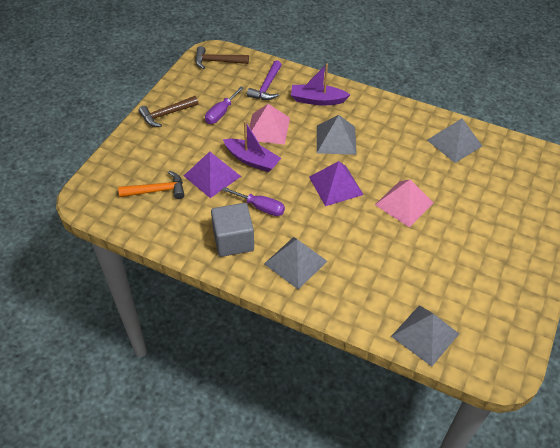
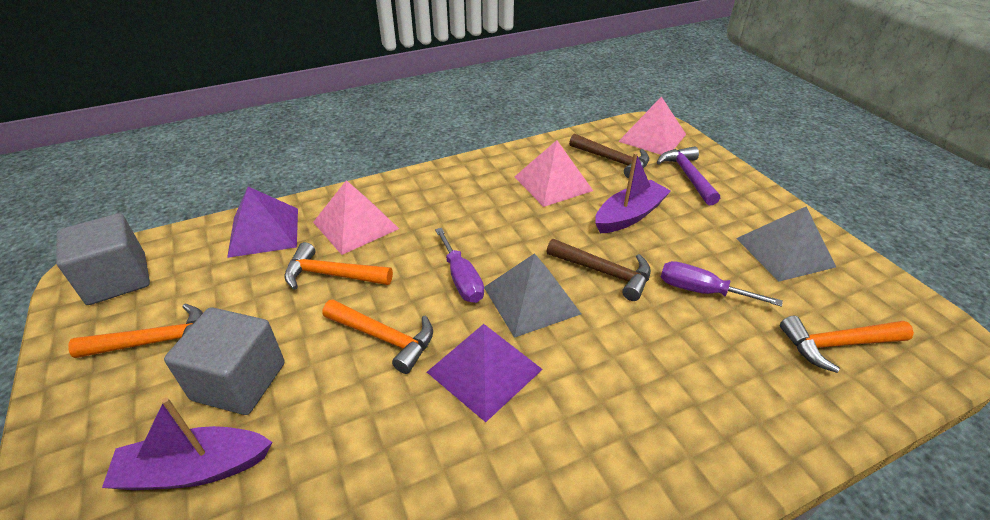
grey cube: 1 -> 2
grey pyramid: 4 -> 2
orange hammer: 1 -> 4
pink pyramid: 2 -> 3

